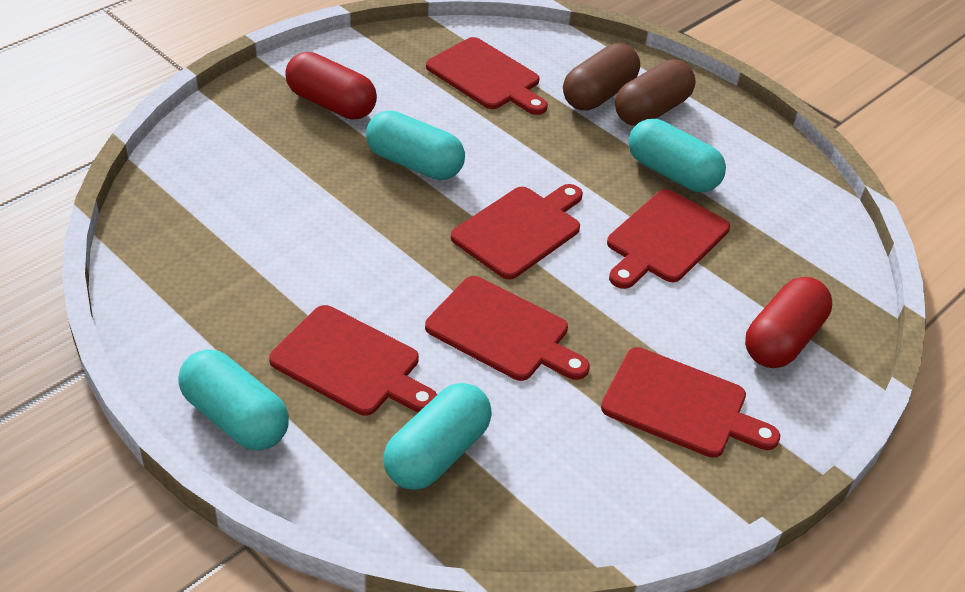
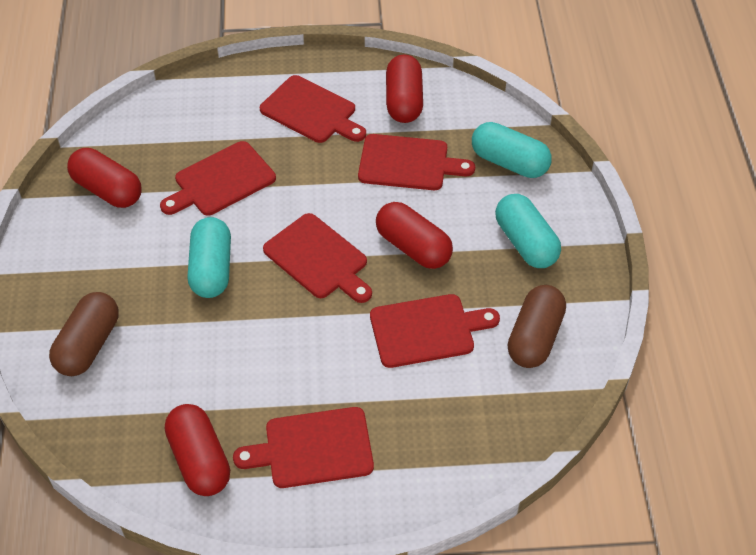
red capsule: 2 -> 4
turquoise capsule: 4 -> 3

